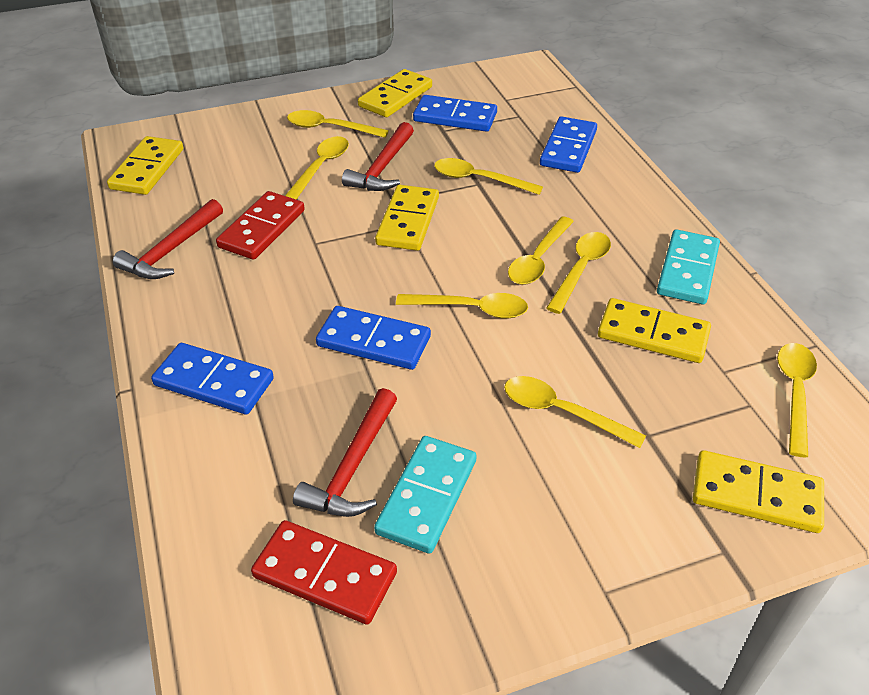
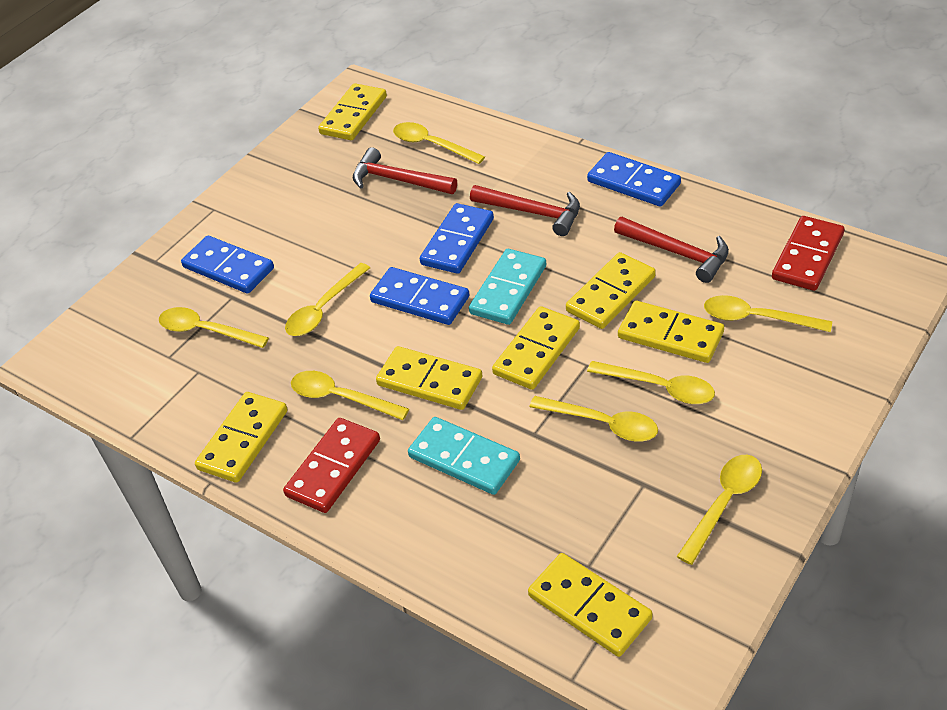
yellow domino: 5 -> 7

